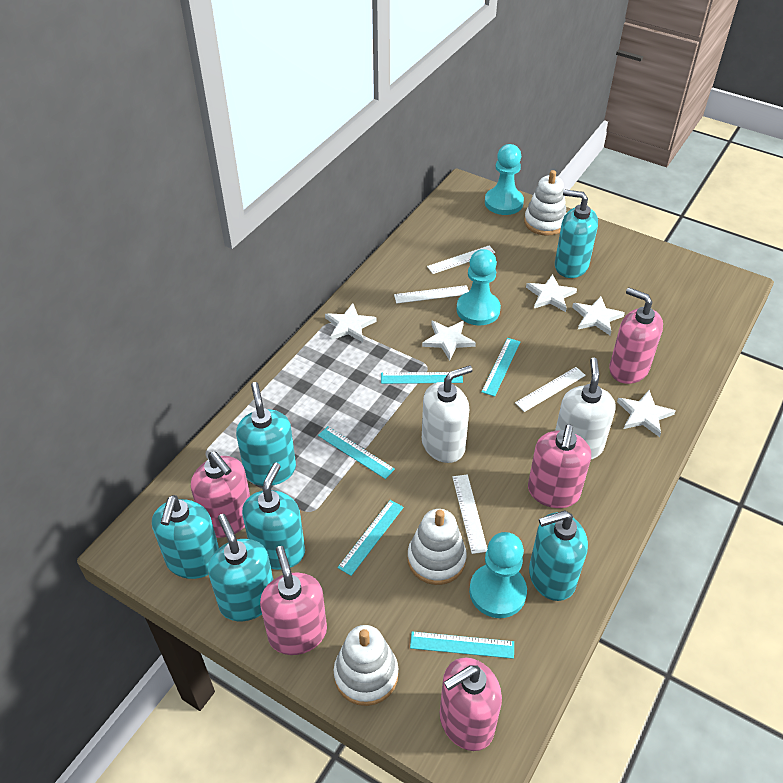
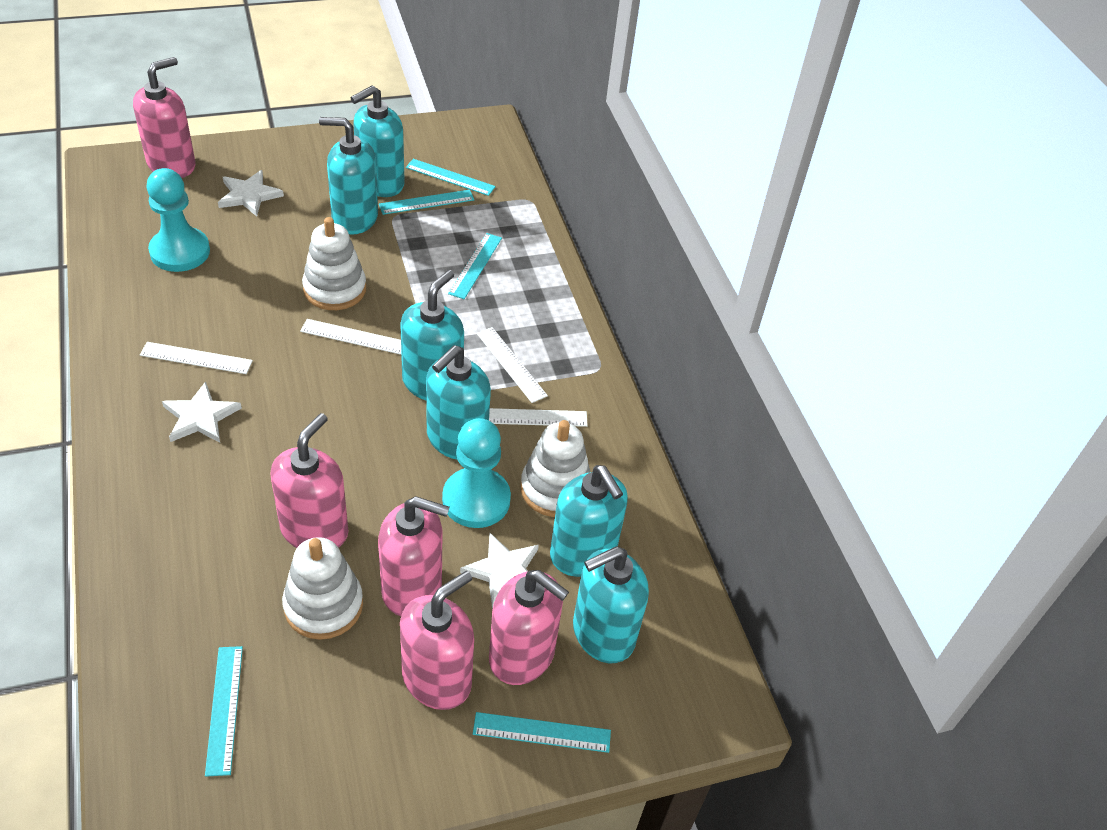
turquoise pawn: 3 -> 2
white soap dispenser: 2 -> 0
white star: 5 -> 3

